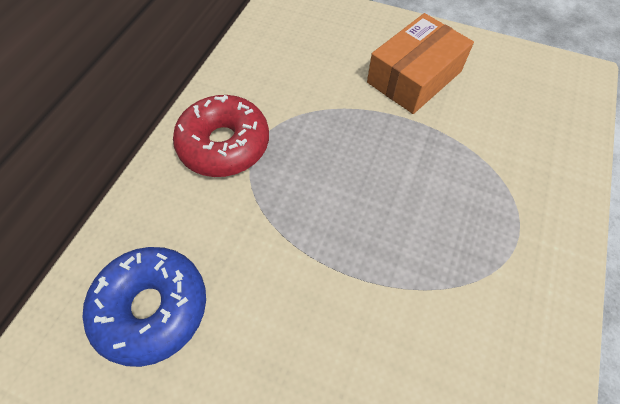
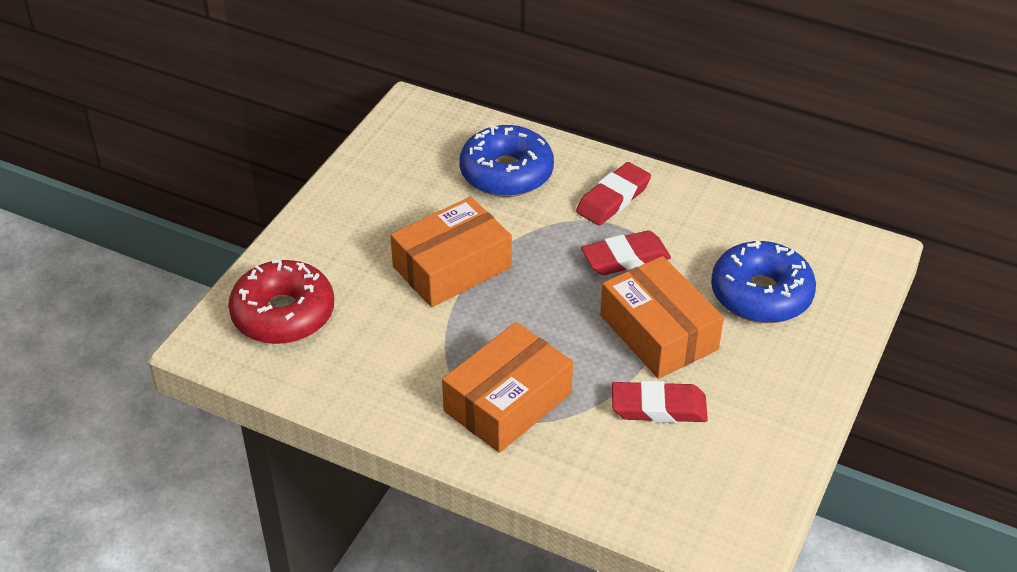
blue donut: 1 -> 2
orange box: 1 -> 3
red eraser: 0 -> 3

